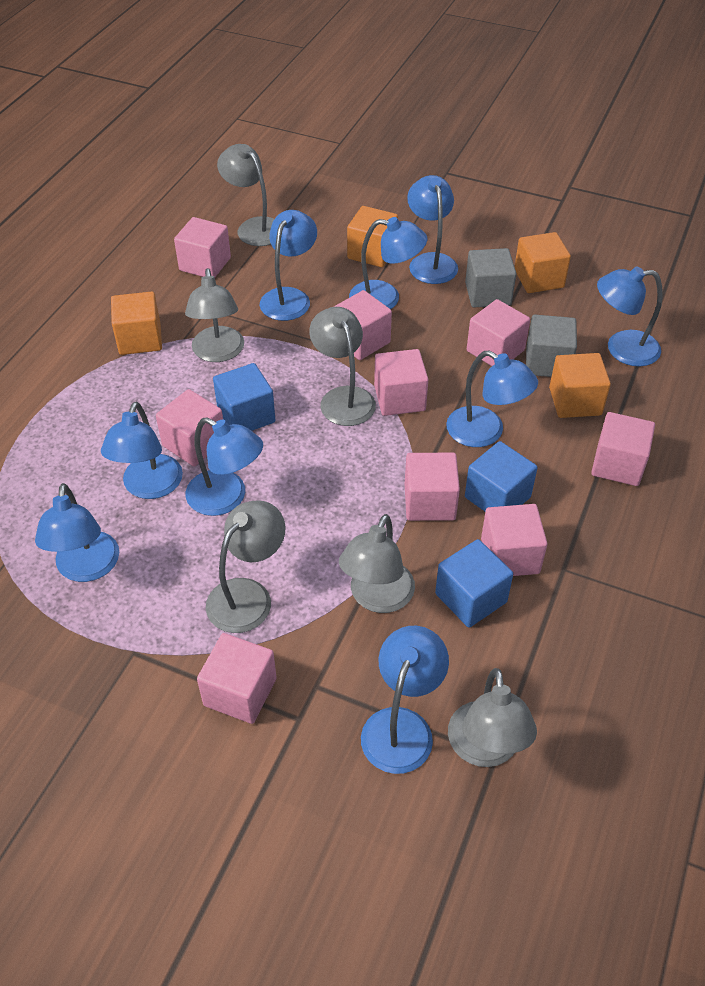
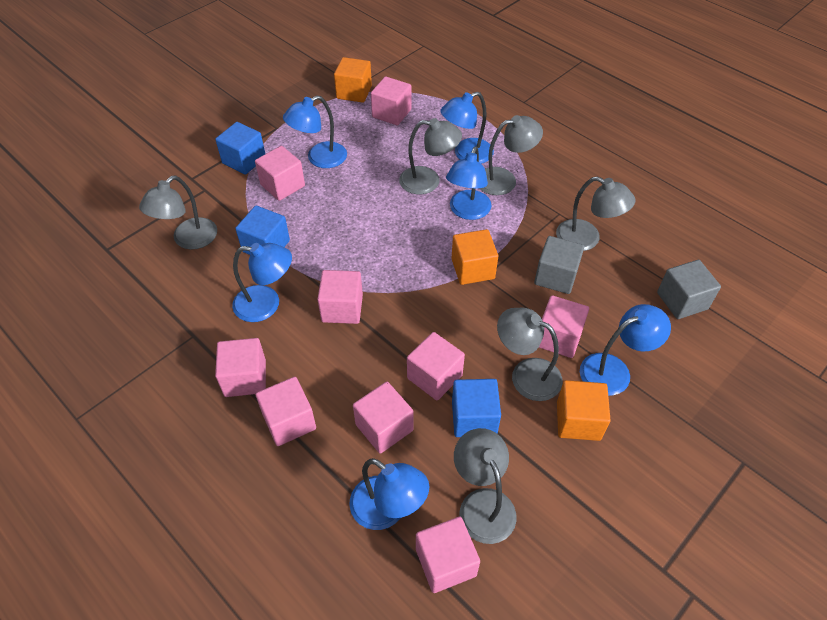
blue lamp: 9 -> 6
orange cube: 4 -> 3

